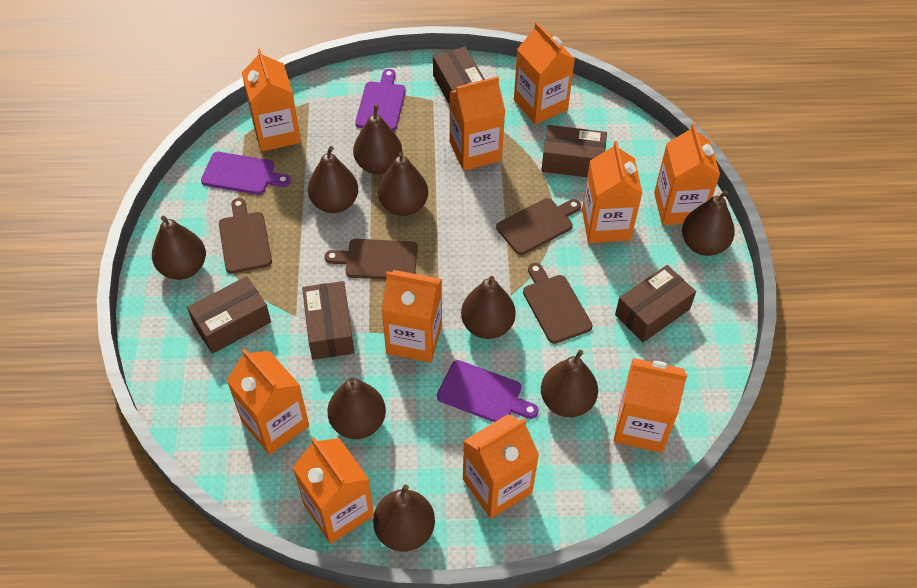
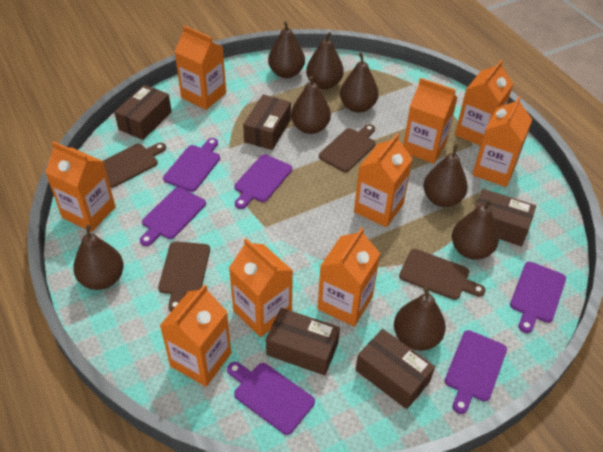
brown pear: 9 -> 8
orange carton: 10 -> 9
purple cutting board: 3 -> 6

